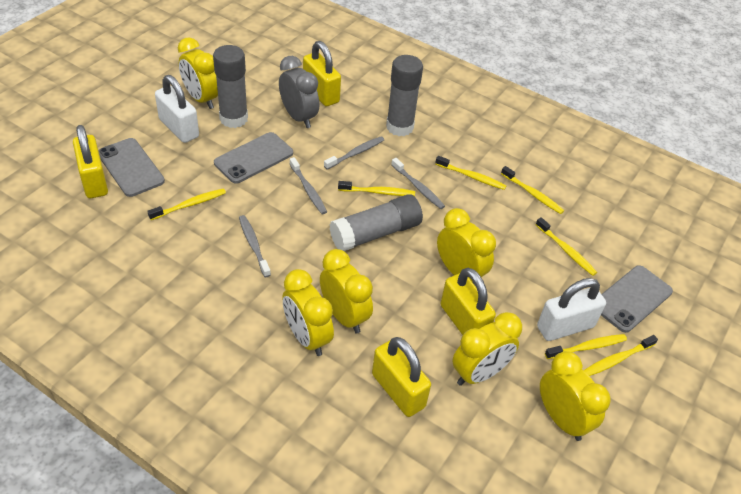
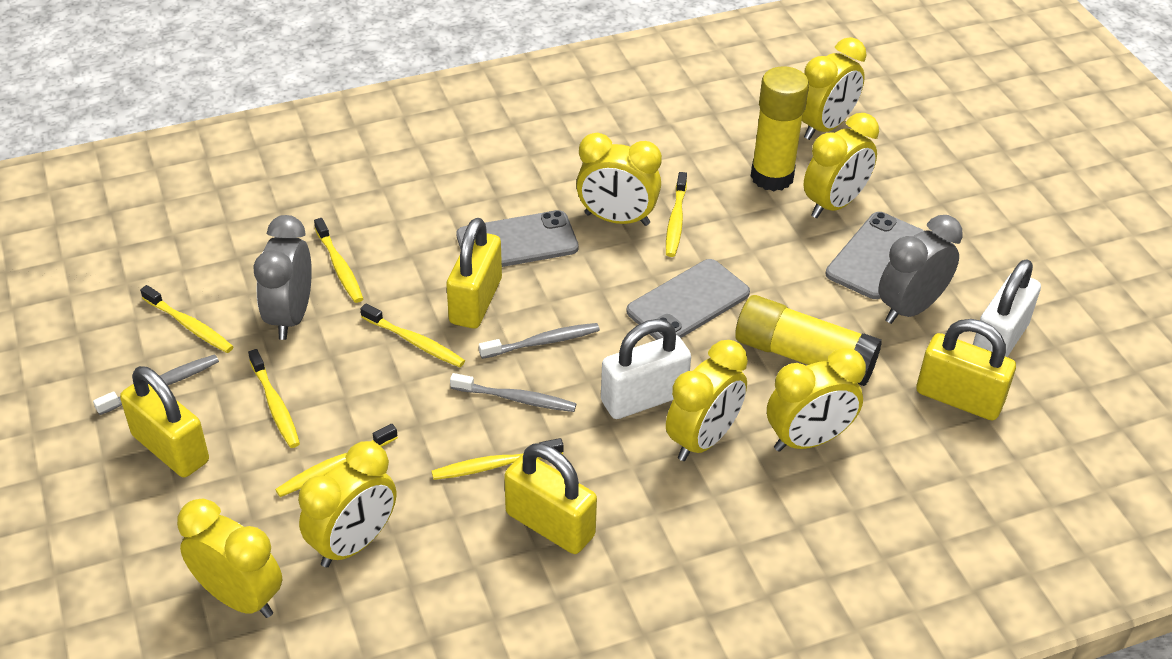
grey clock: 1 -> 2
grey glue stick: 3 -> 0
grey toothbrush: 4 -> 3
yellow clock: 6 -> 7
yellow glue stick: 0 -> 2

